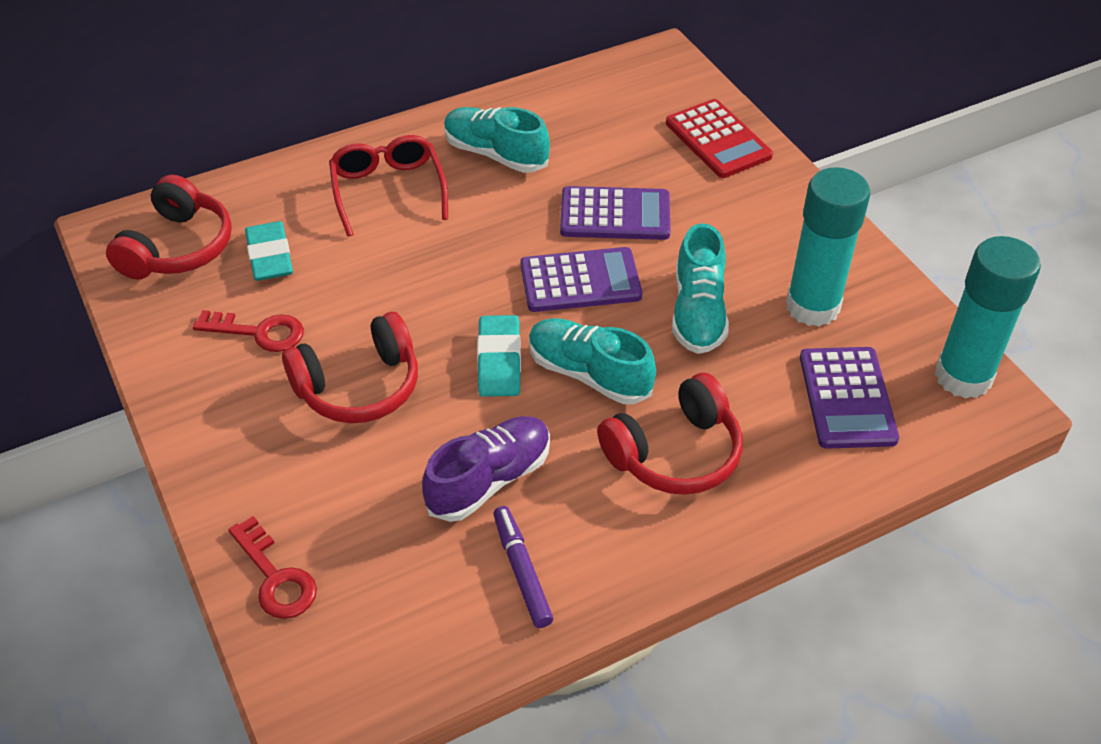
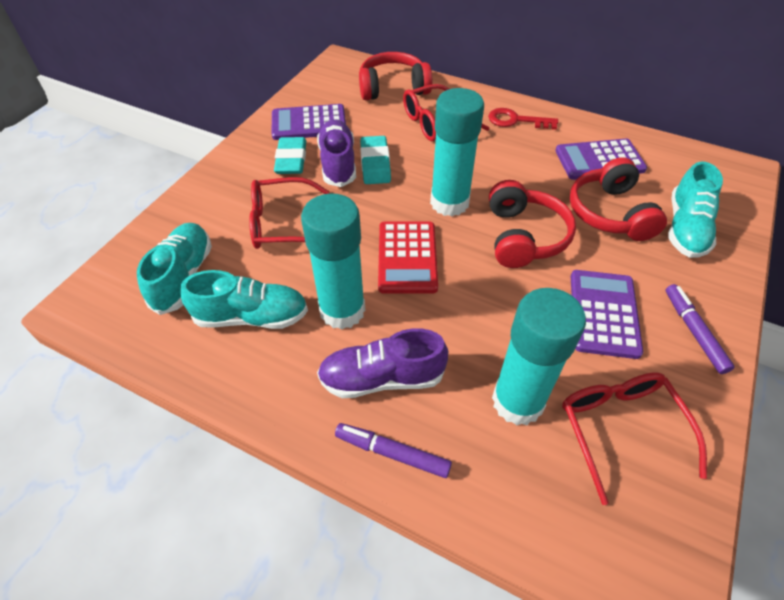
purple marker: 1 -> 2
purple shoe: 1 -> 2
red glasses: 1 -> 3
red key: 2 -> 1
turquoise glue stick: 2 -> 3

